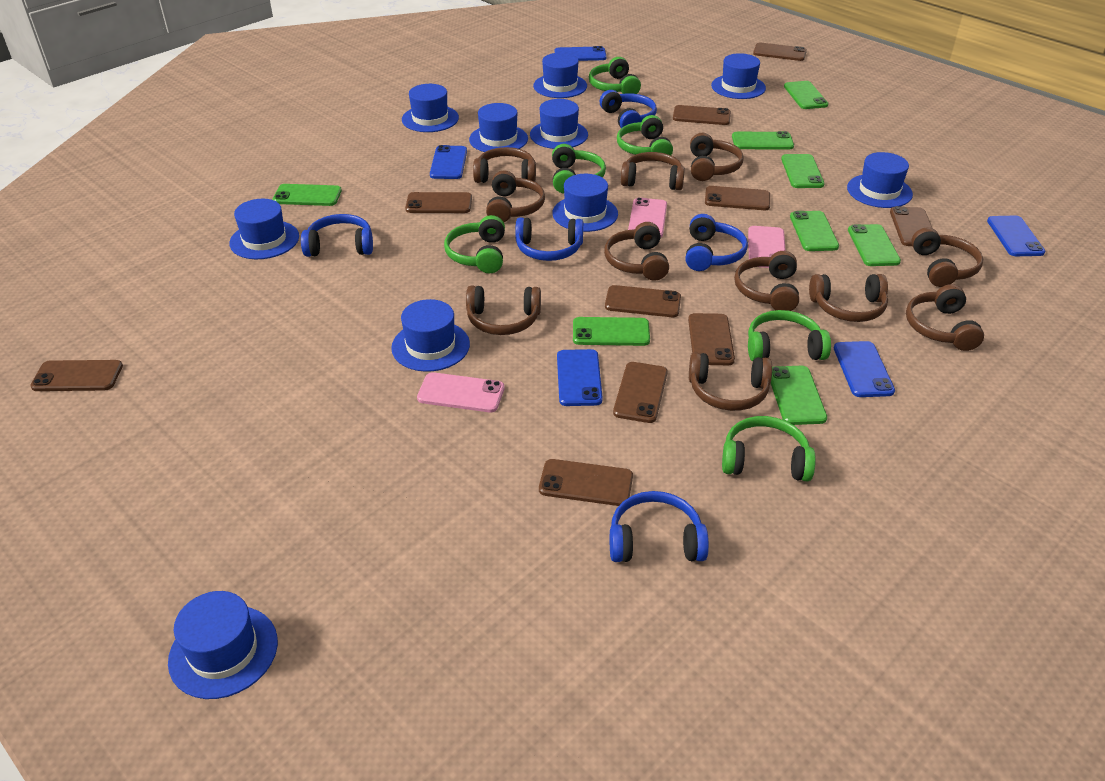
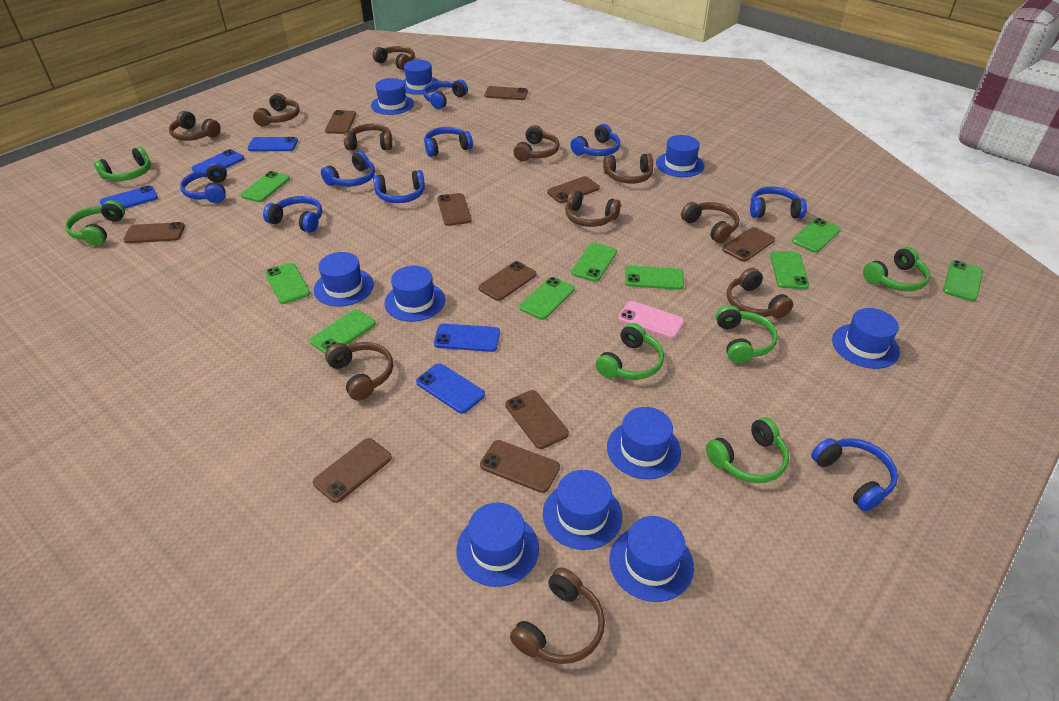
blue headphones: 5 -> 9
green phone: 8 -> 9
pink phone: 3 -> 1

